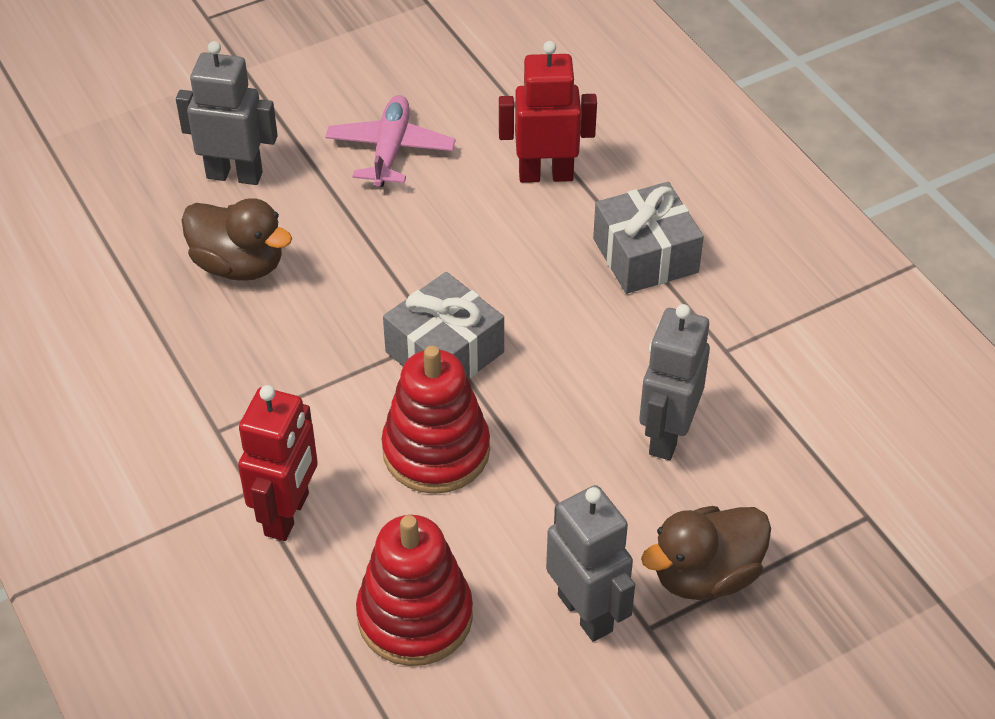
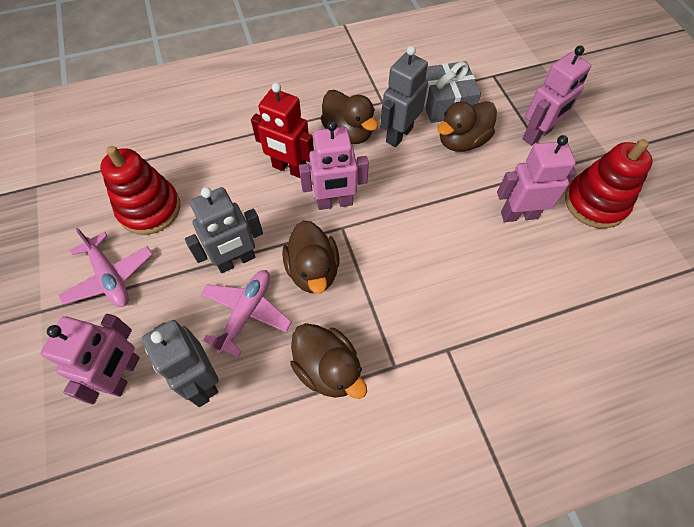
brown duck: 2 -> 4
grey gift: 2 -> 1
pink plane: 1 -> 2
pink robot: 0 -> 4
red robot: 2 -> 1

